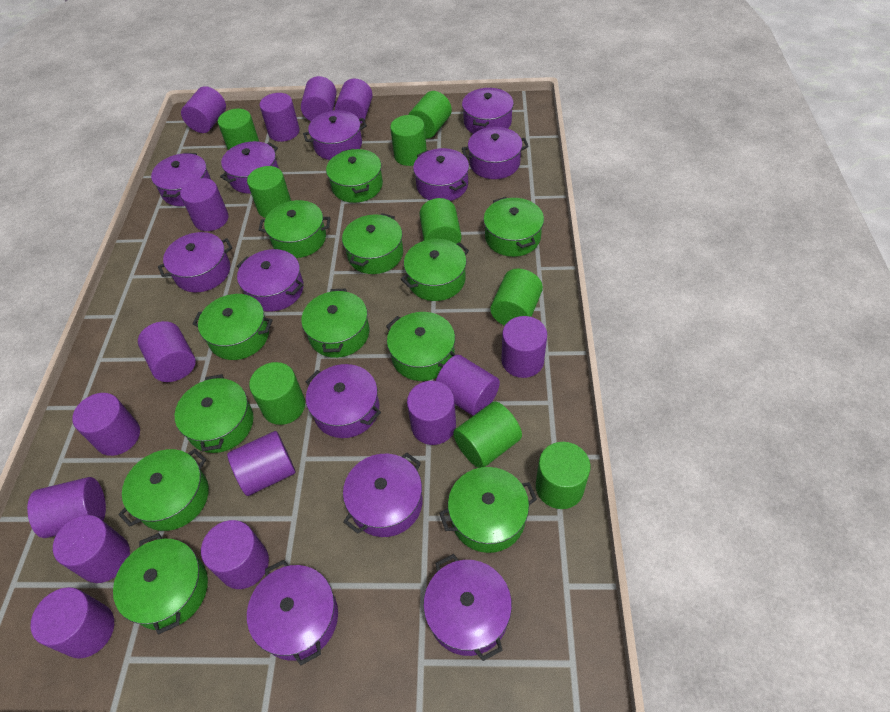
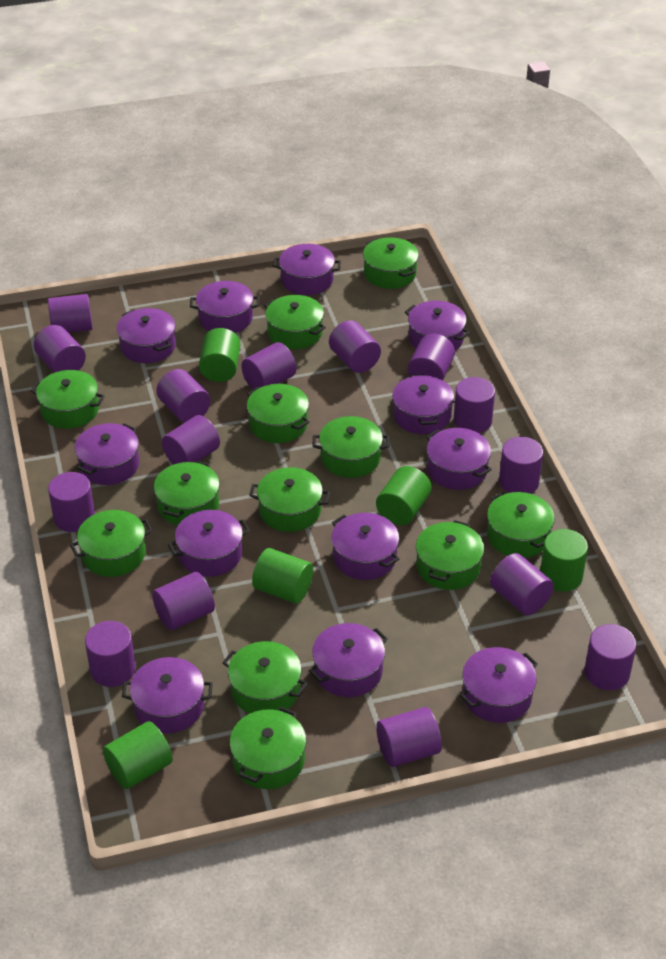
green cylinder: 9 -> 5

